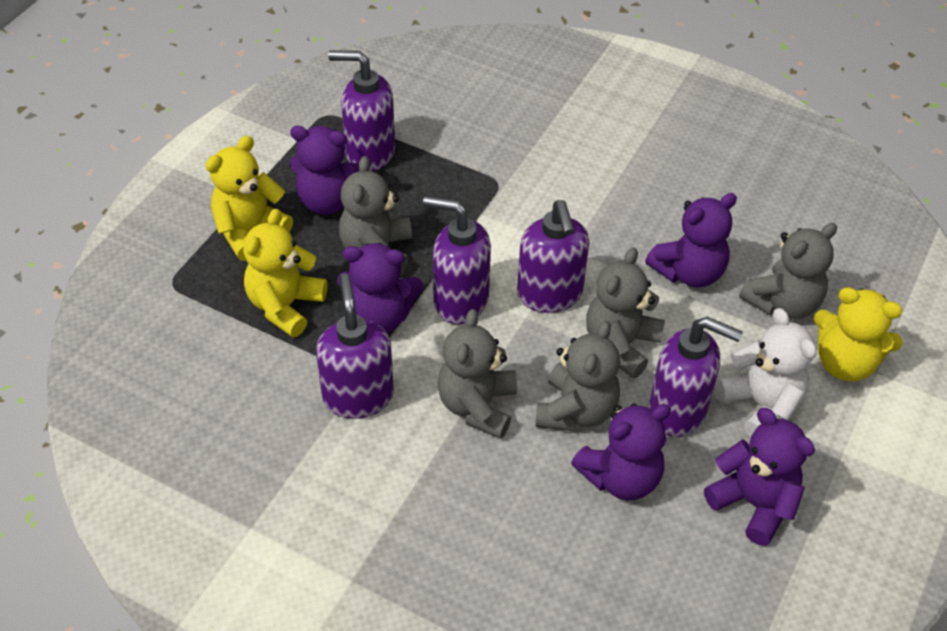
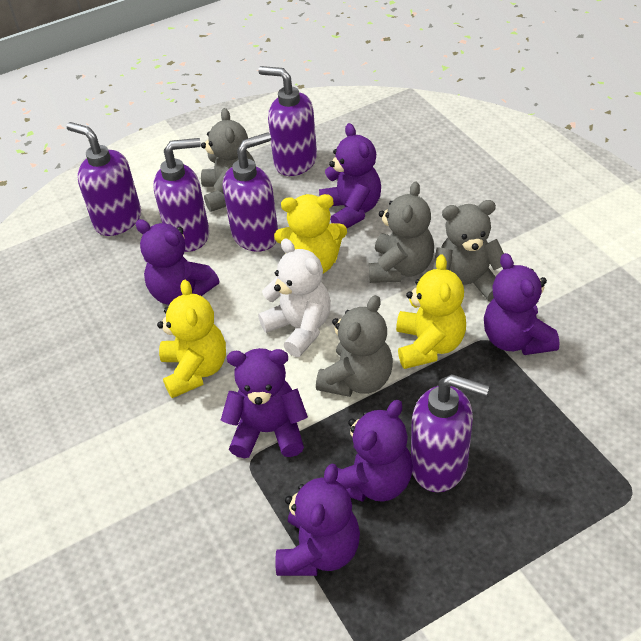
grey teddy bear: 5 -> 4
purple teddy bear: 5 -> 6

